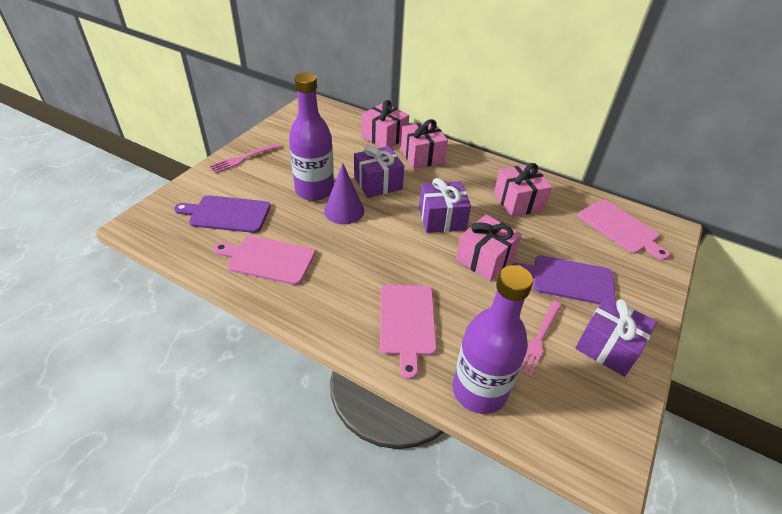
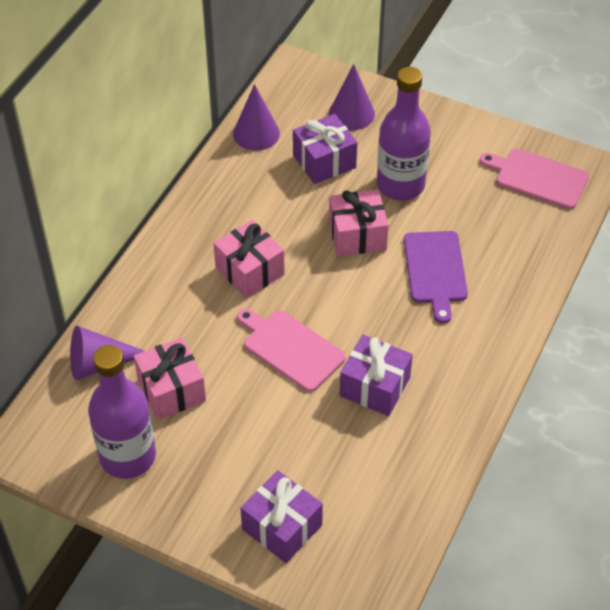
pink cutting board: 3 -> 2
pink fork: 2 -> 0
pink gift: 4 -> 3
purple cone: 1 -> 3
purple cutting board: 2 -> 1

